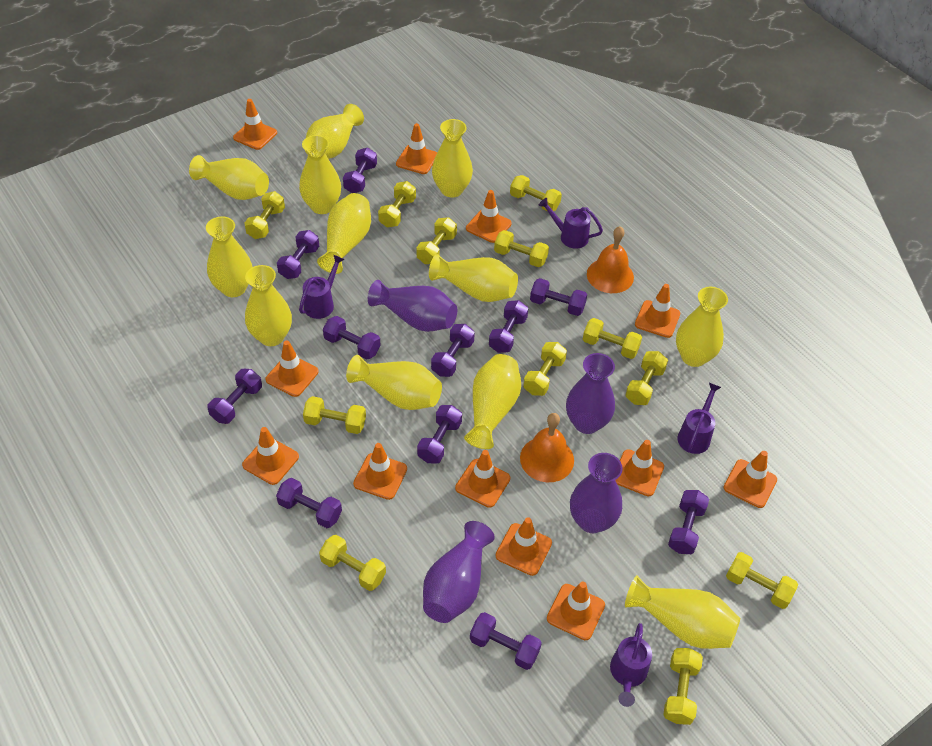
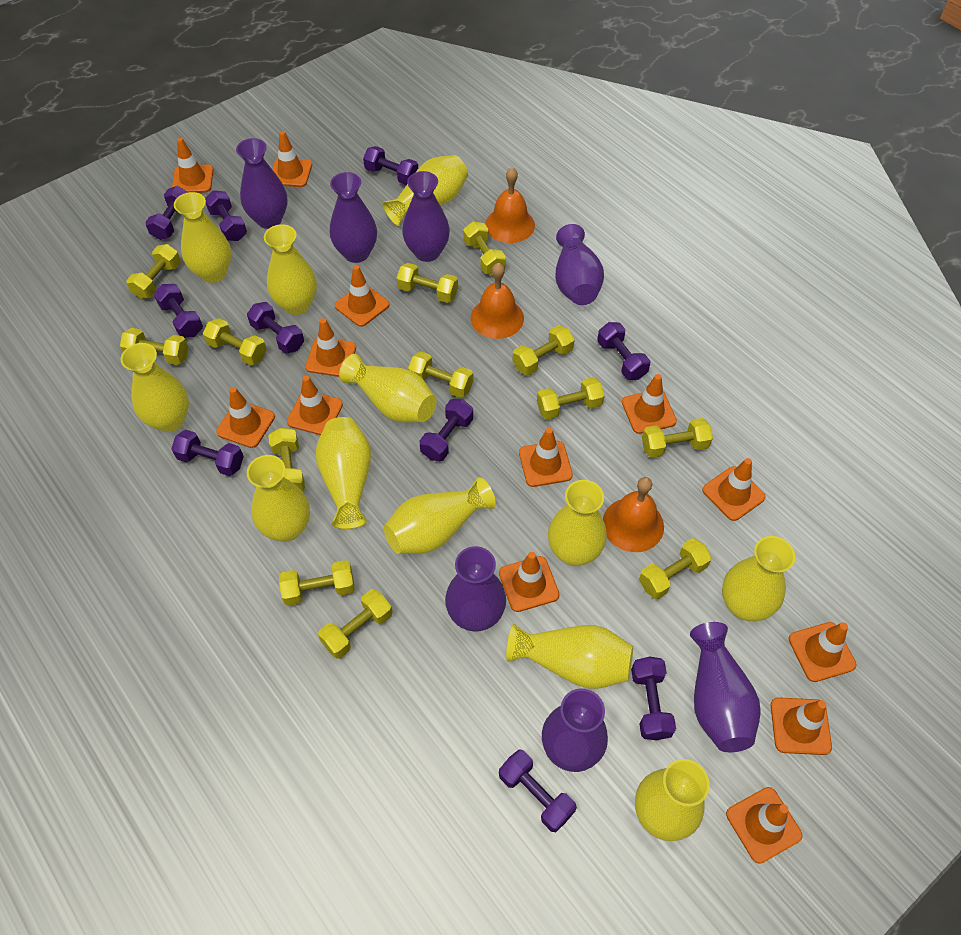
orange bell: 2 -> 3
orange traffic cone: 12 -> 13
purple dumbbell: 11 -> 10
purple vase: 4 -> 7
purple watering can: 4 -> 0
yellow dumbbell: 12 -> 13

